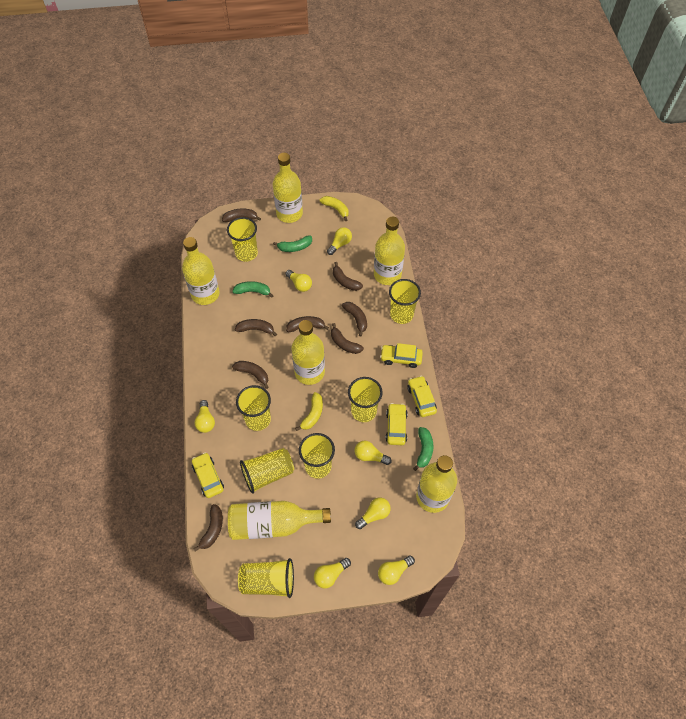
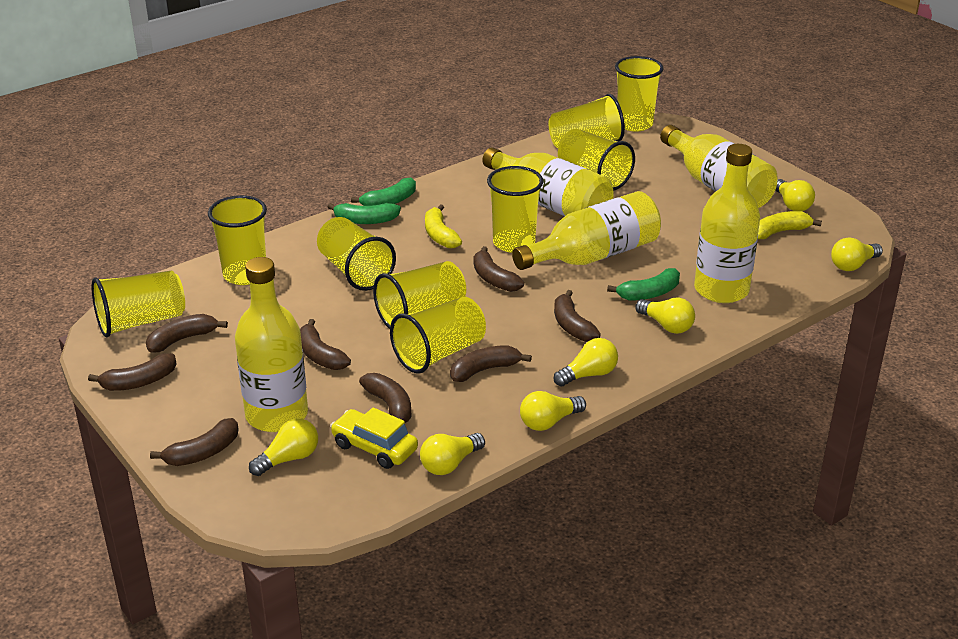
yellow bottle: 6 -> 5
yellow car: 4 -> 1
yellow cup: 7 -> 9

